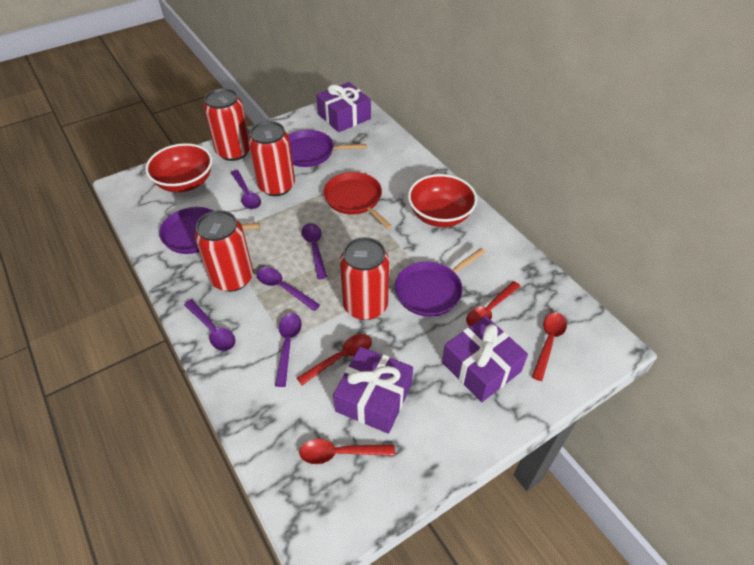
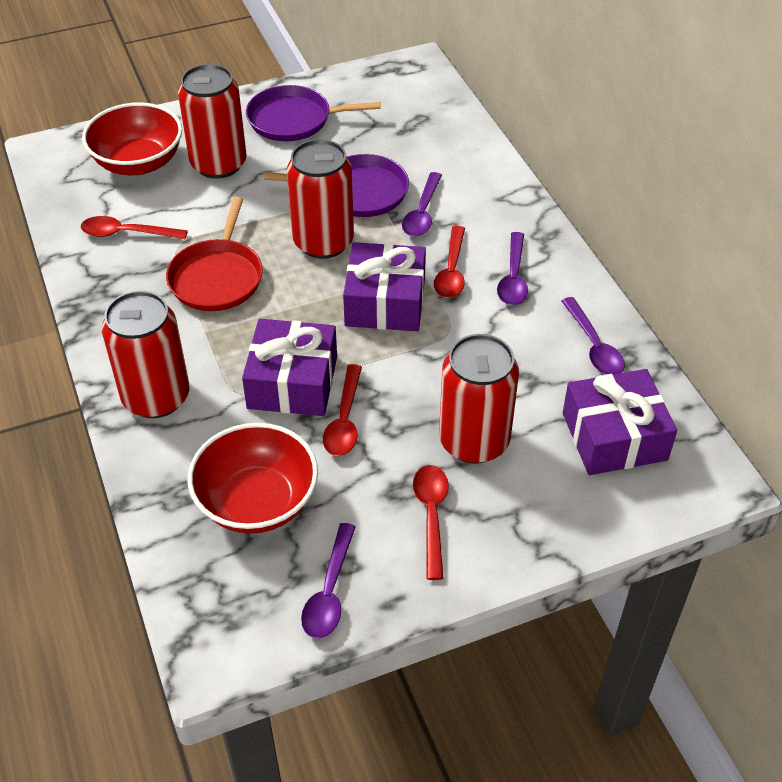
purple pan: 3 -> 2
purple spoon: 5 -> 4

